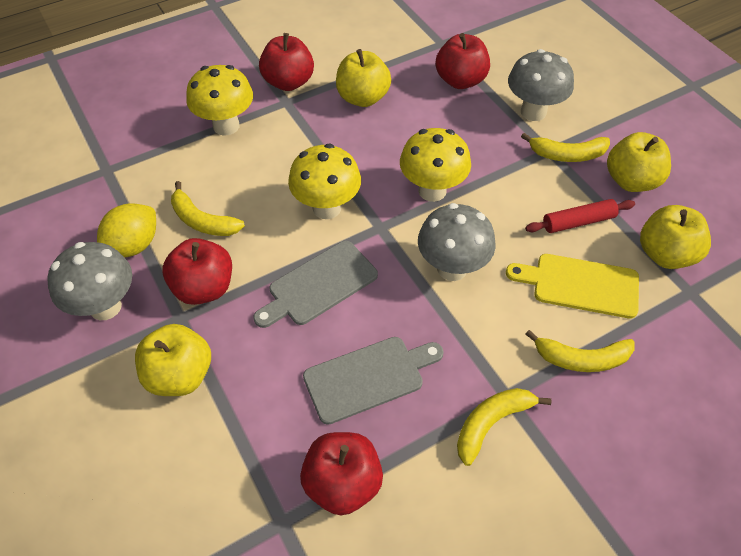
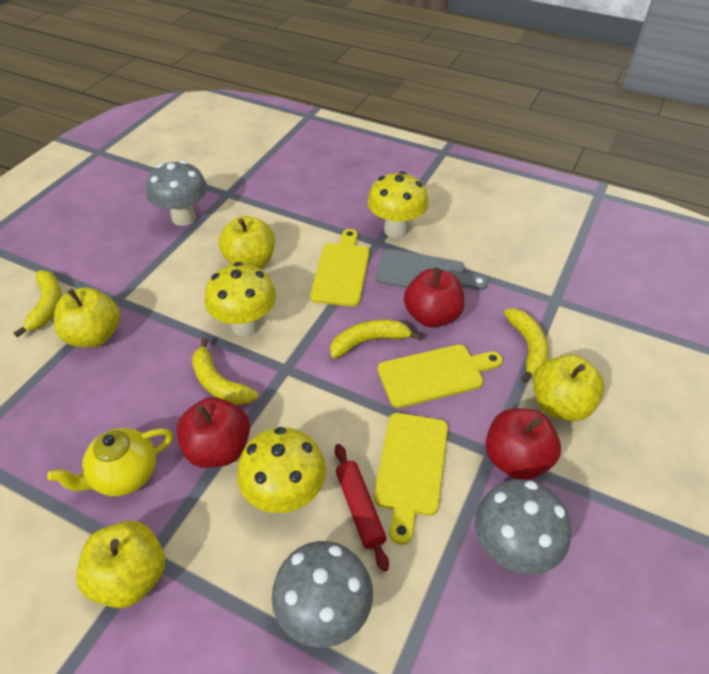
grey cutting board: 2 -> 1
red apple: 4 -> 3
yellow cutting board: 1 -> 3
yellow lemon: 1 -> 0
yellow teapot: 0 -> 1

